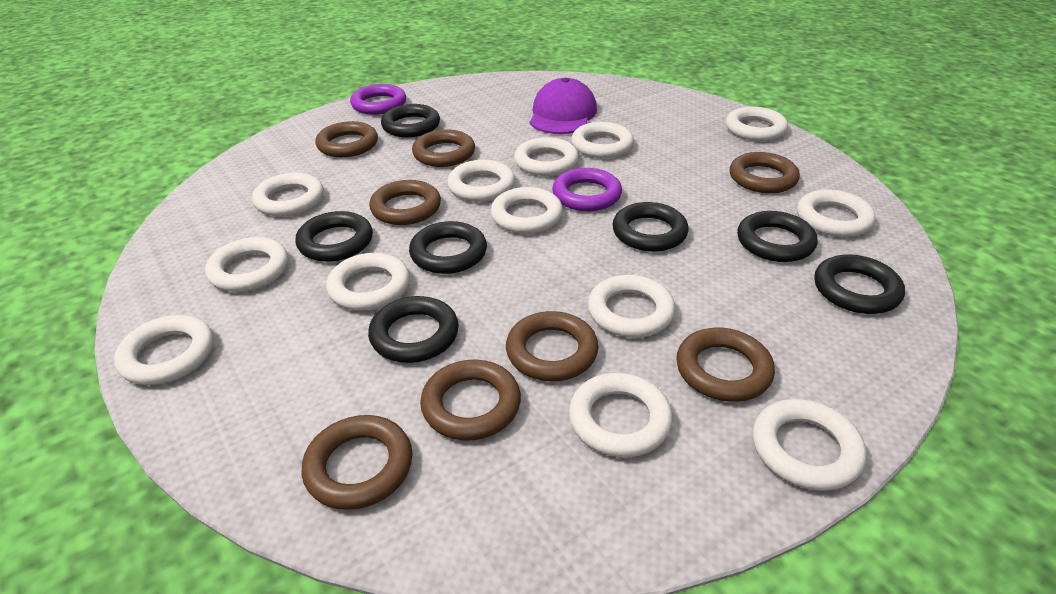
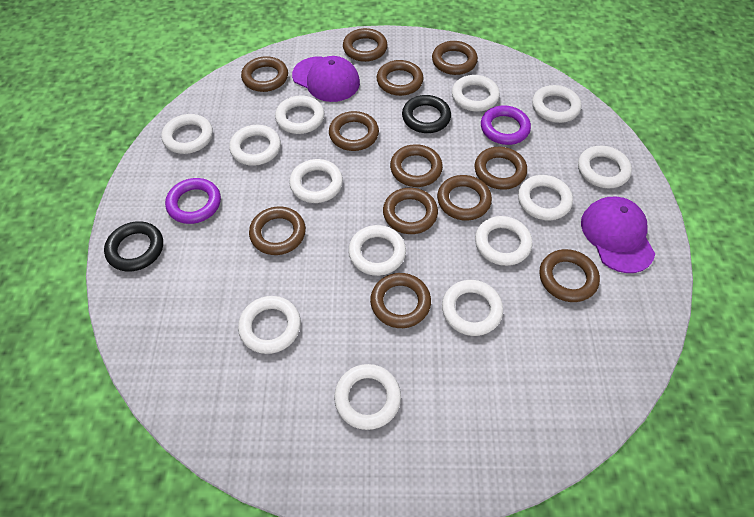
black ring: 7 -> 2
brown ring: 8 -> 12
purple cap: 1 -> 2

